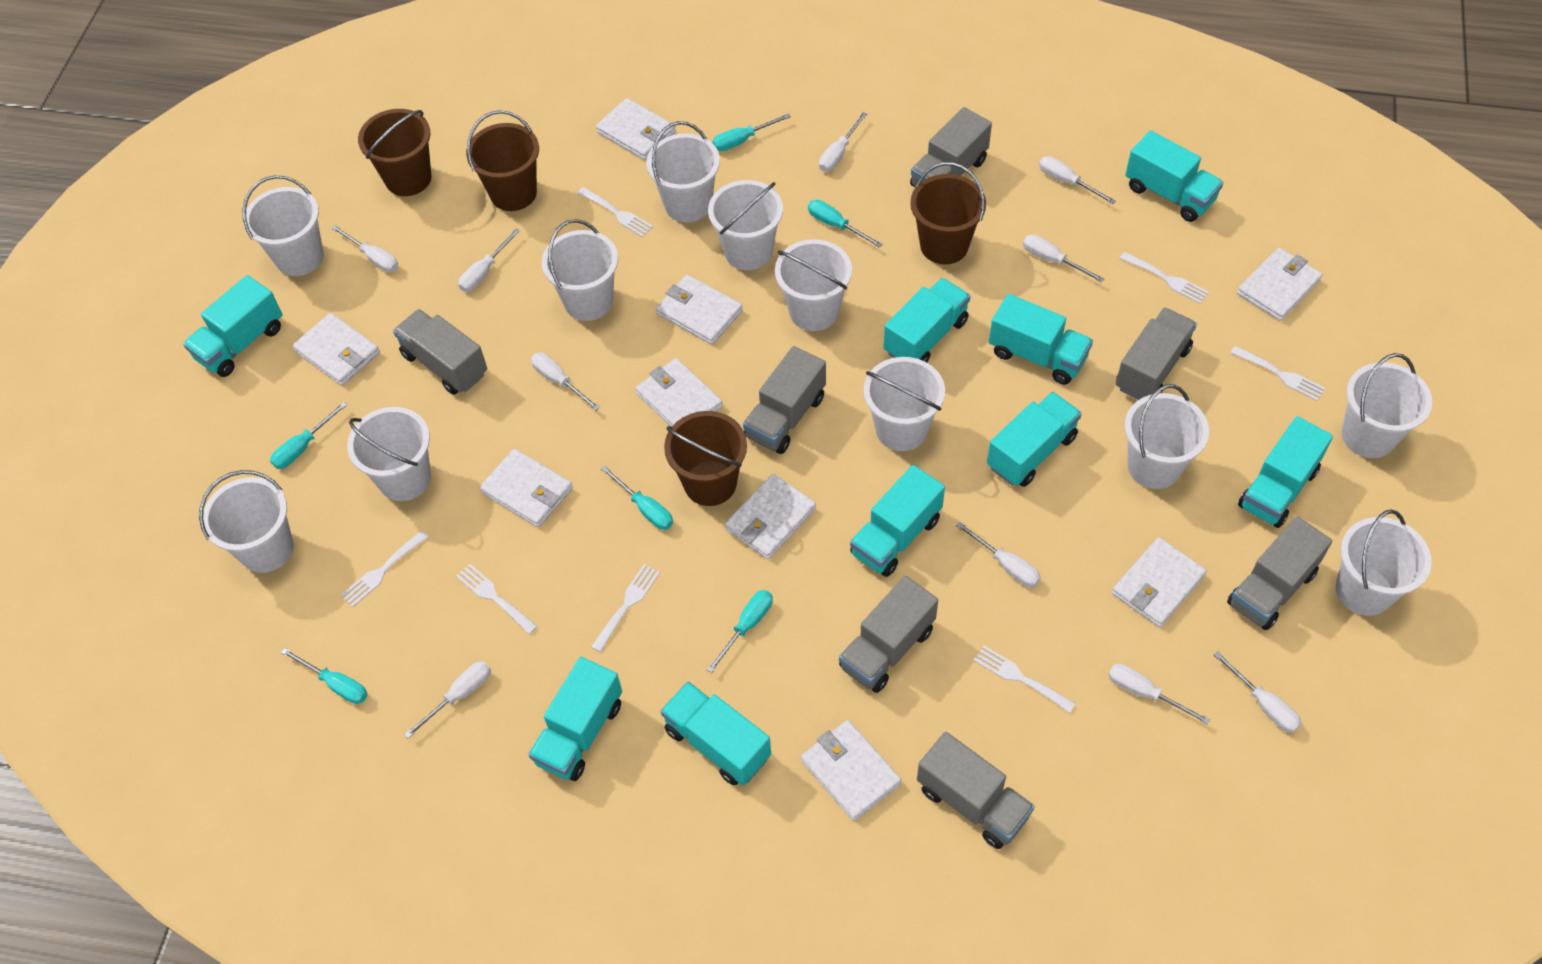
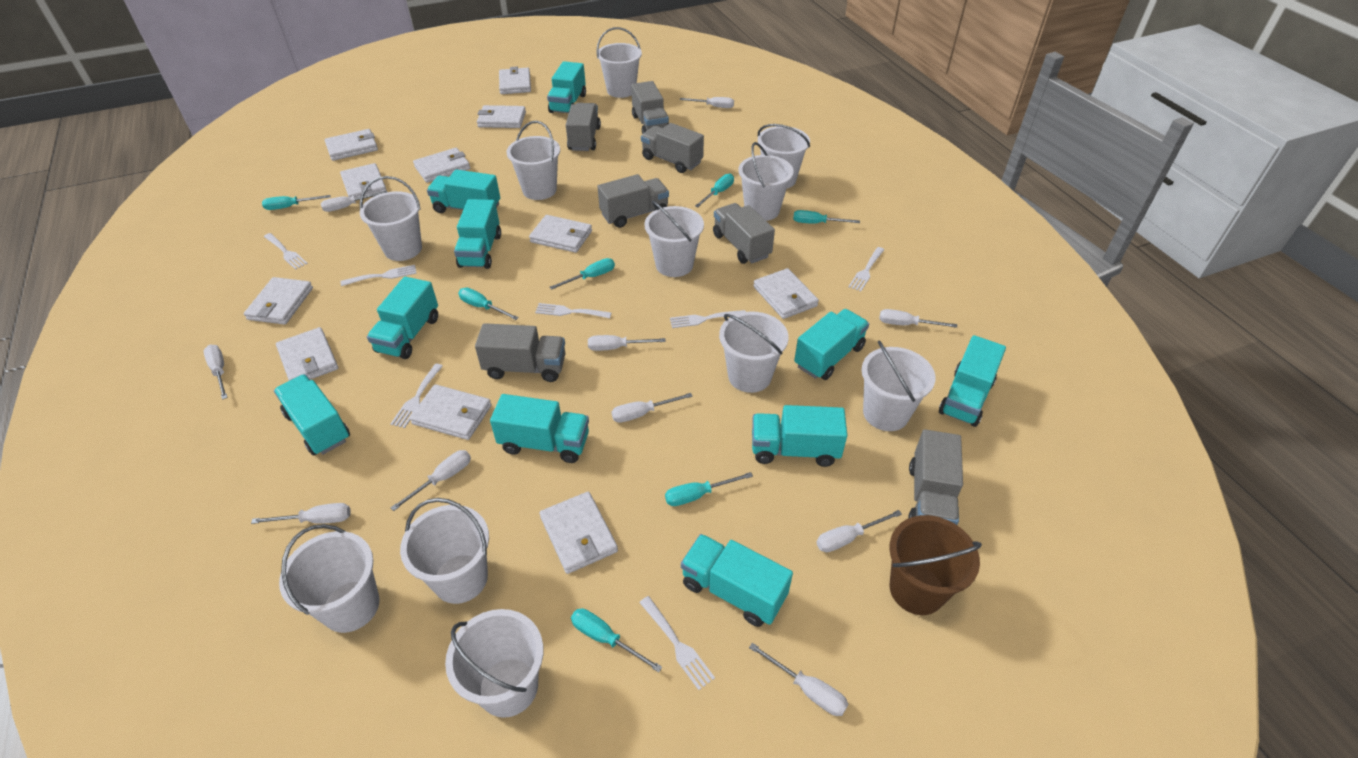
brown bucket: 4 -> 1
turquoise screwdriver: 6 -> 7
turquoise truck: 9 -> 10
white wallet: 9 -> 11

